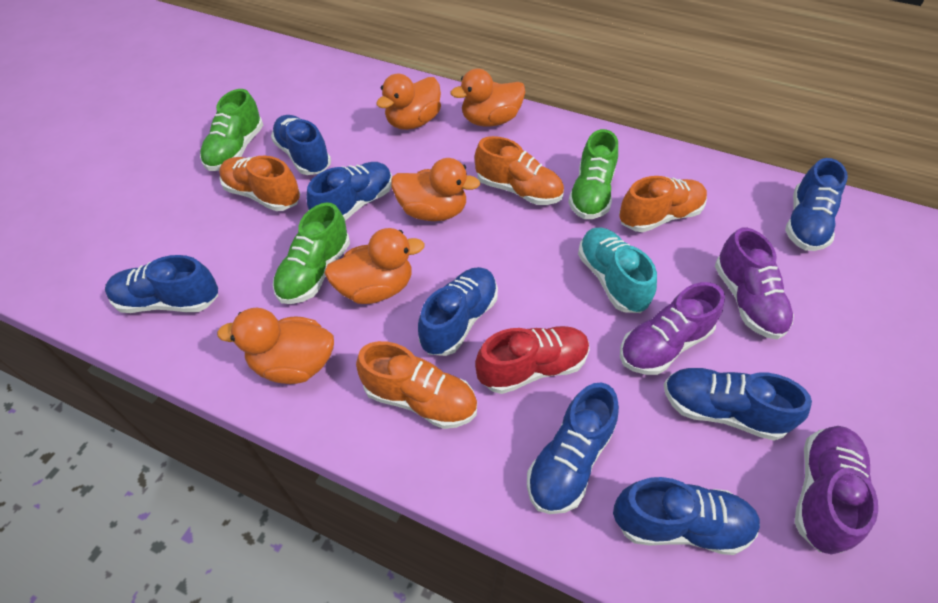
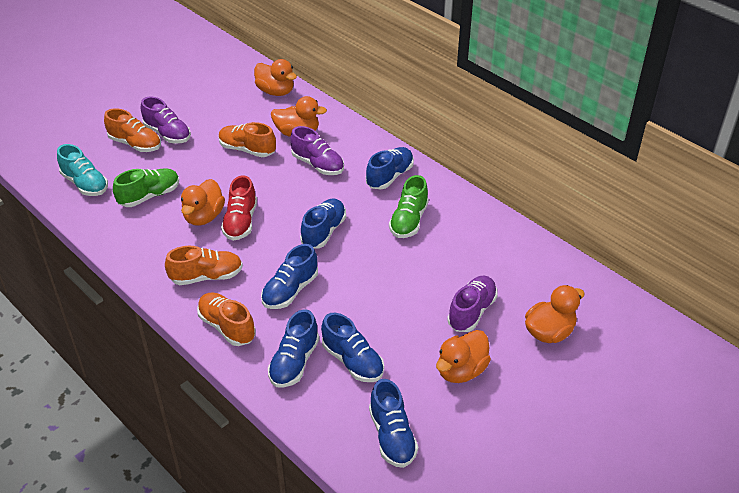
blue shoe: 8 -> 6
green shoe: 3 -> 2

